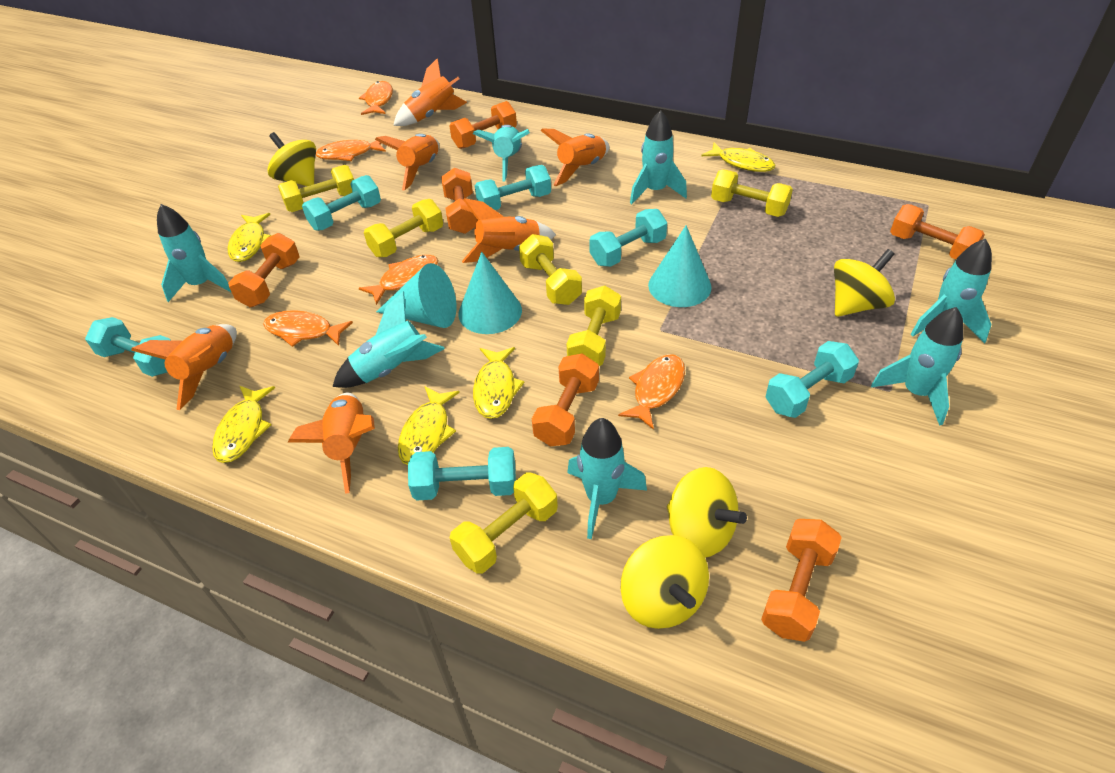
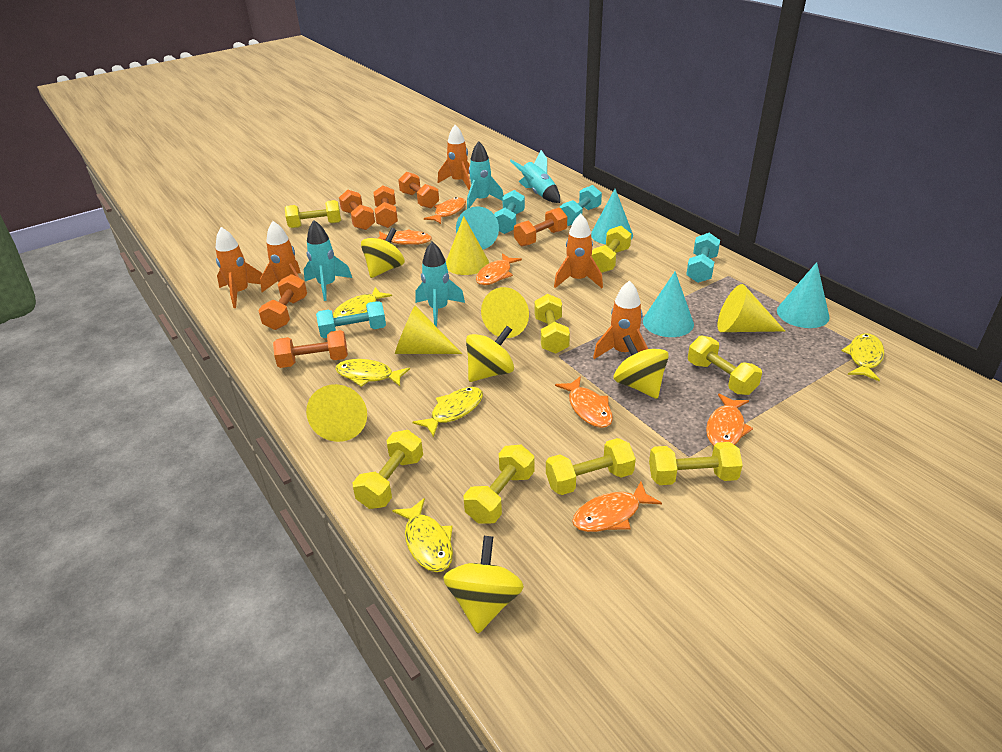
orange fish: 5 -> 6
orange rocket: 6 -> 5
turquoise cone: 3 -> 4
turquoise dumbbell: 6 -> 4
turquoise rocket: 7 -> 4
yellow cone: 0 -> 5
yellow dumbbell: 6 -> 8

